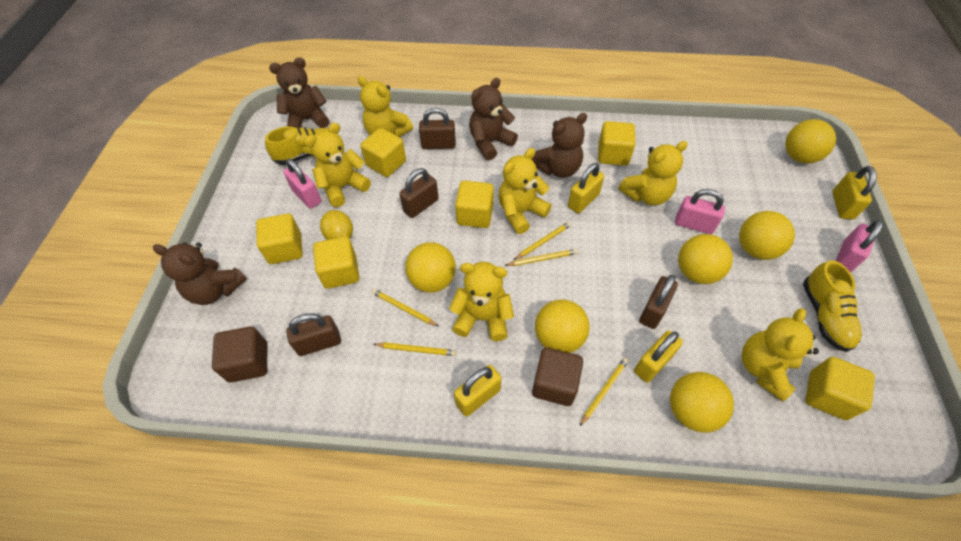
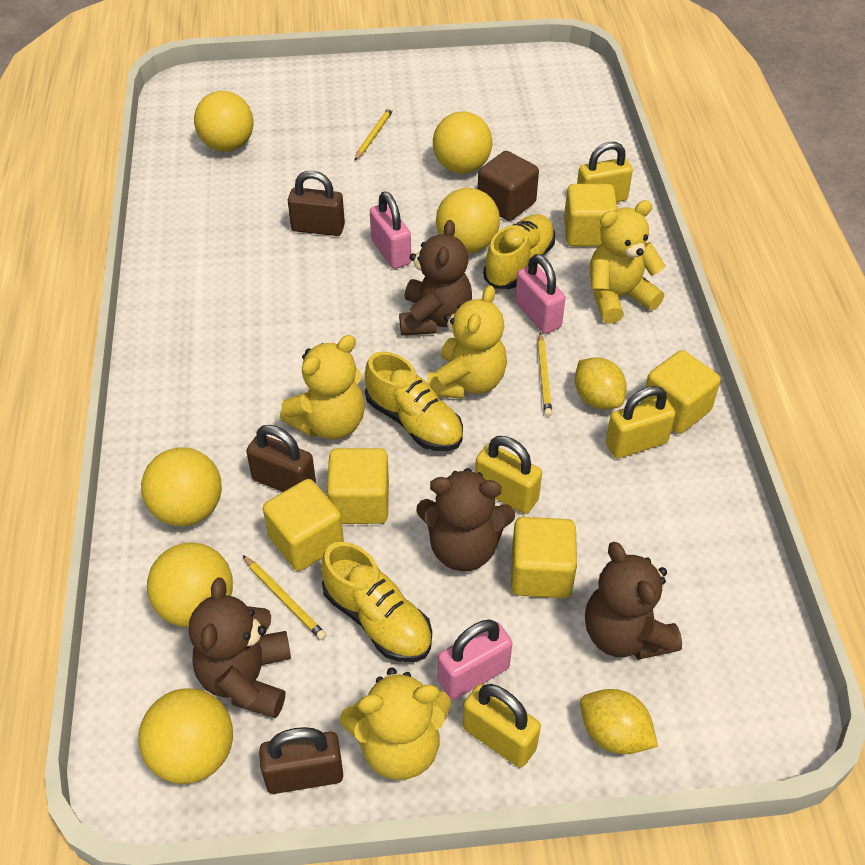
brown cube: 2 -> 1
brown padlock: 4 -> 3
yellow cube: 6 -> 5
yellow lemon: 1 -> 2
yellow pencil: 5 -> 3
yellow shoe: 2 -> 3
yellow teddy bear: 6 -> 4

